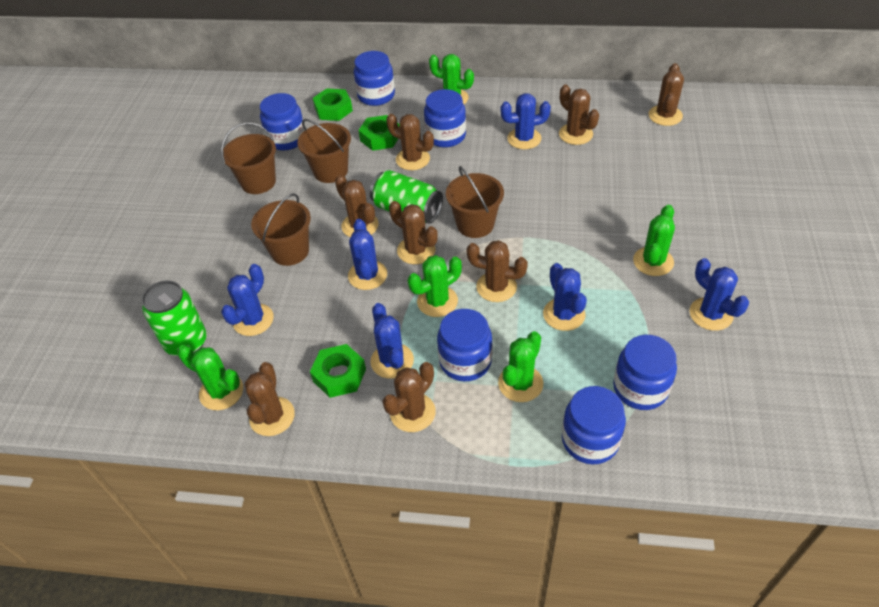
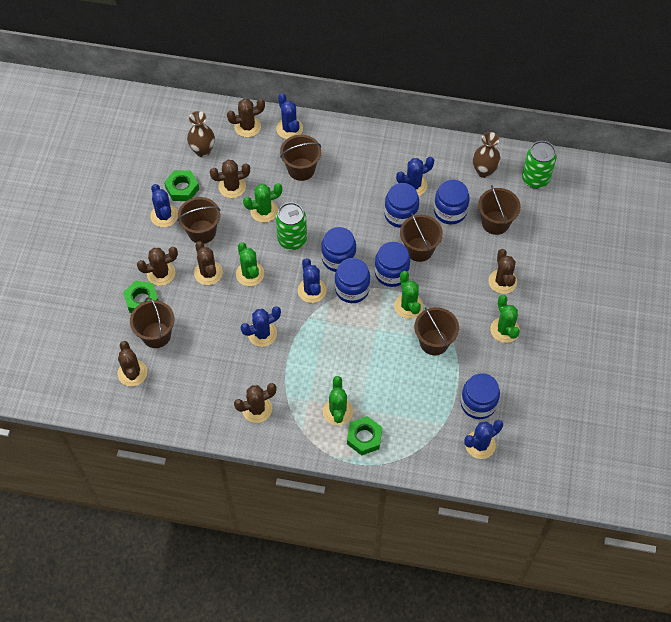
brown bucket: 4 -> 6
brown cactus: 8 -> 7
brown vase: 0 -> 2

